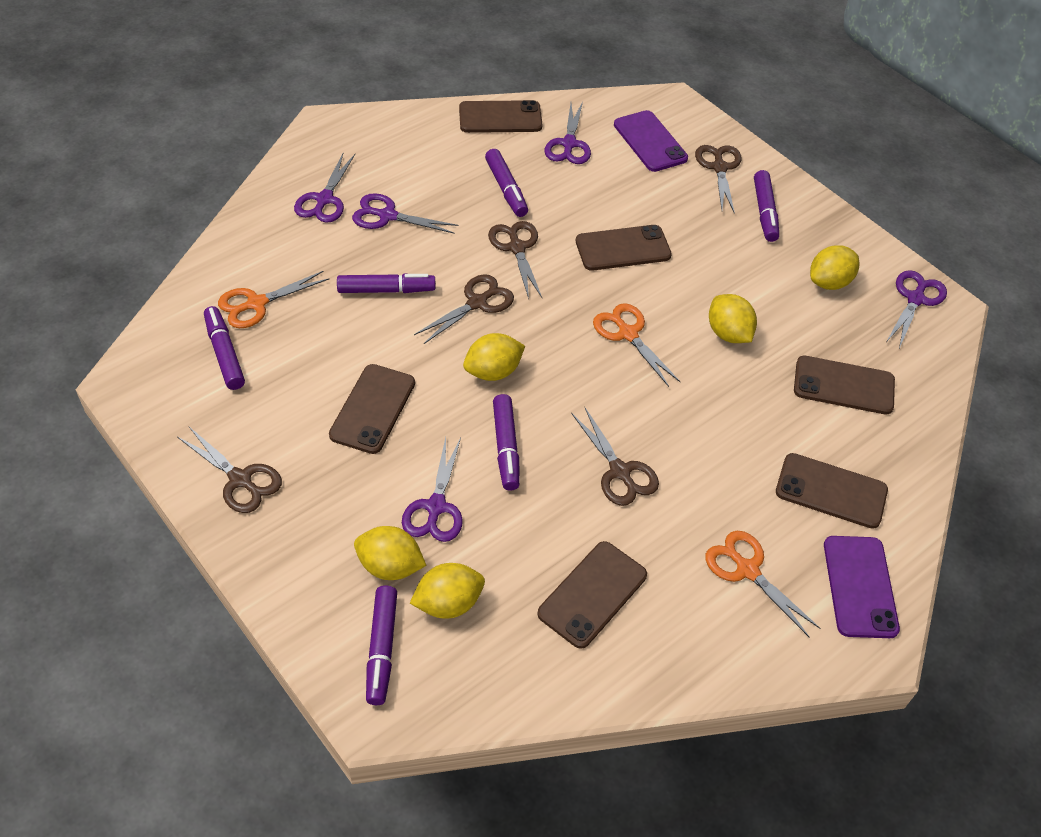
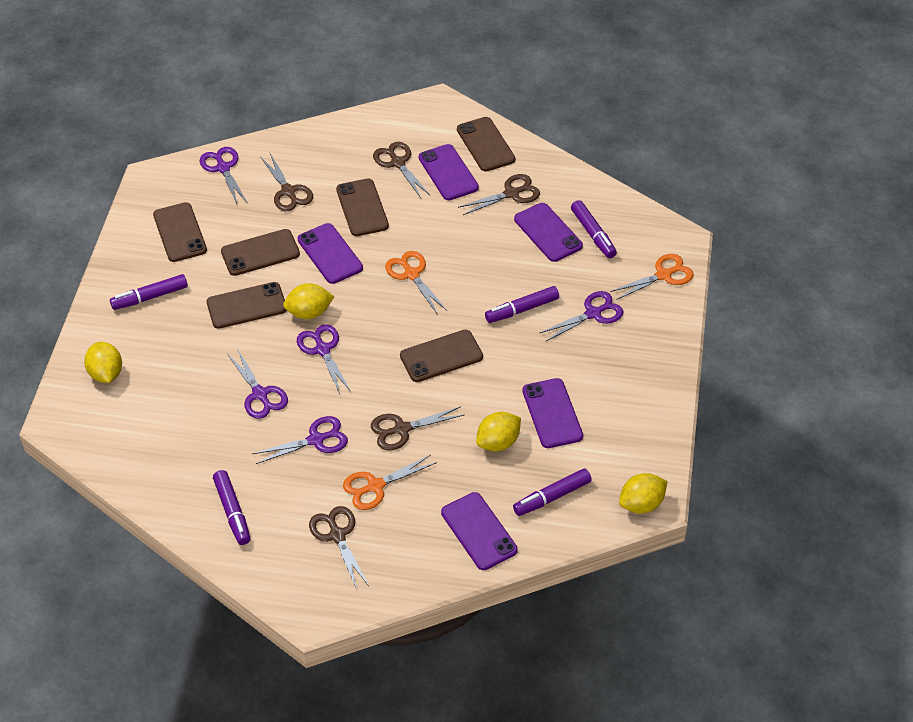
purple marker: 6 -> 5
purple phone: 2 -> 5
yellow lemon: 5 -> 4

